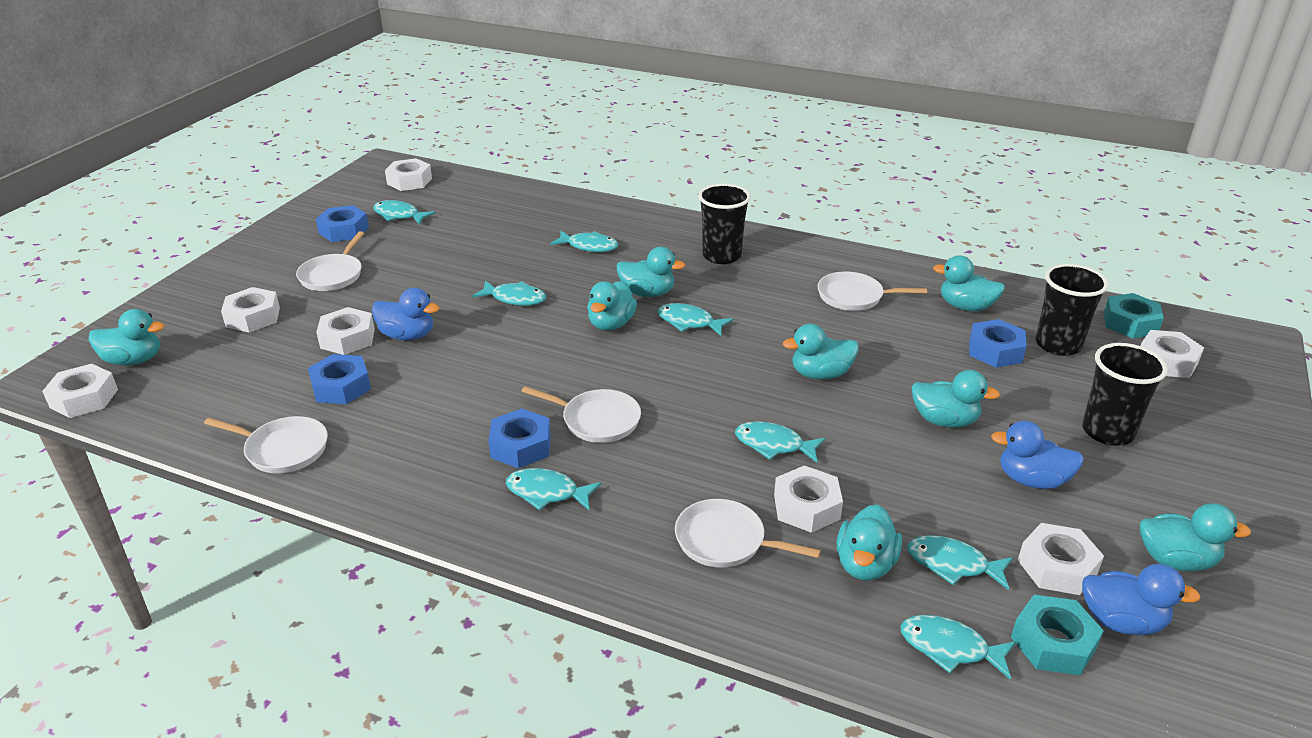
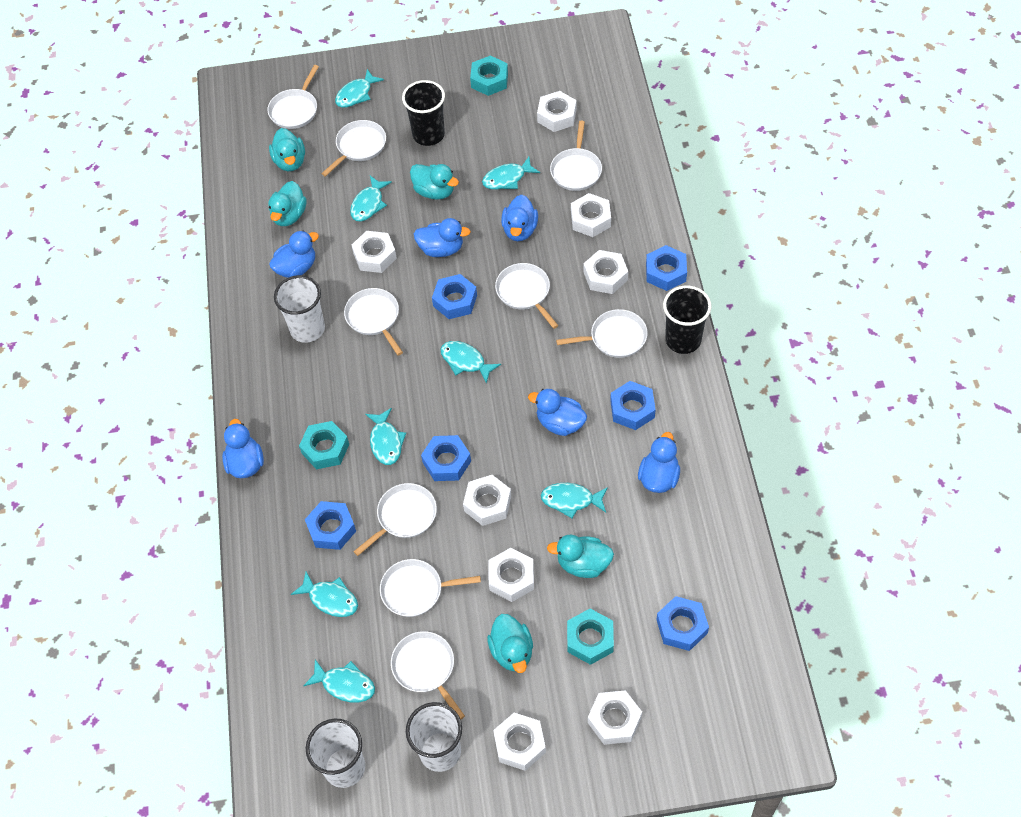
black cup: 3 -> 2
blue duck: 3 -> 6
blue nut: 4 -> 6
turquoise duck: 8 -> 5
turquoise nut: 2 -> 3
white cup: 0 -> 3
white nut: 7 -> 8
white pan: 5 -> 9

